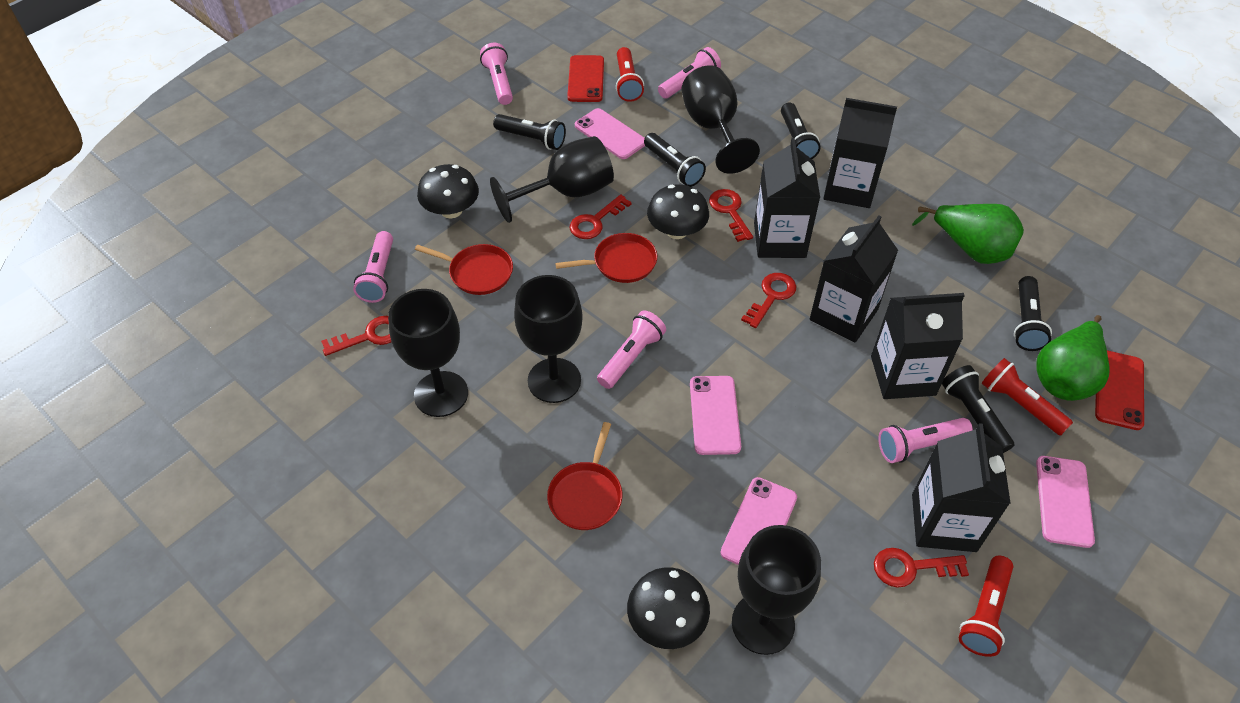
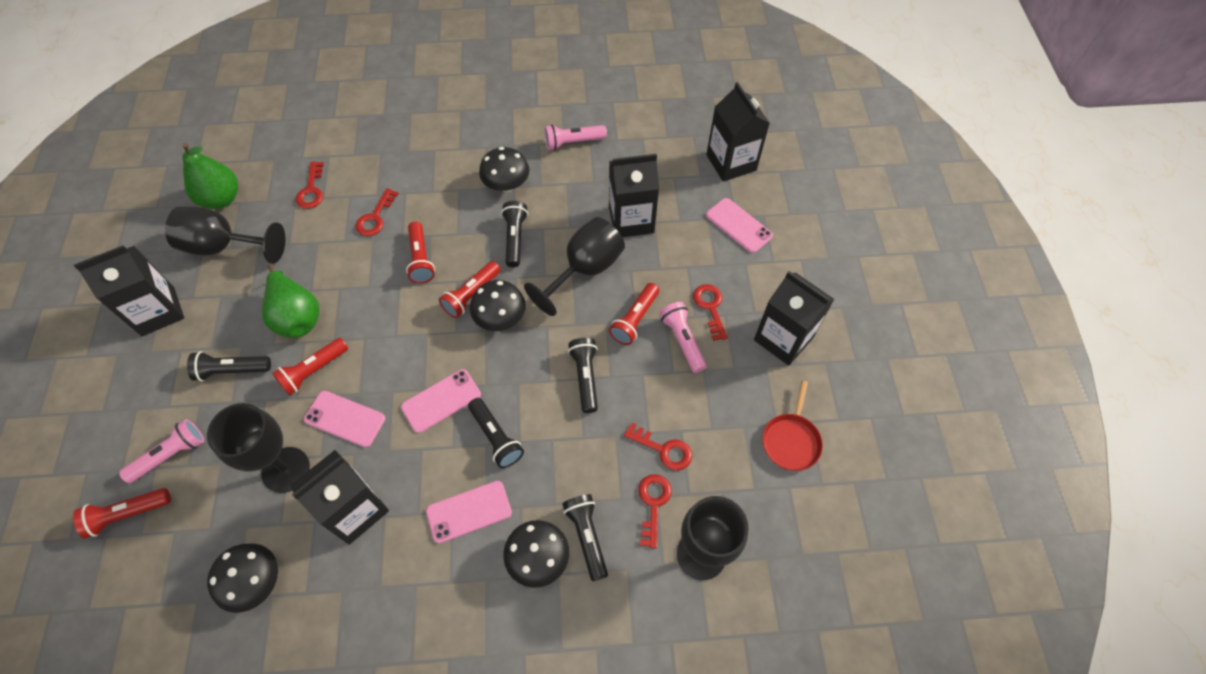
black goblet: 5 -> 4
black mushroom: 3 -> 4
pink flashlight: 5 -> 3
red flashlight: 3 -> 5
red pan: 3 -> 1
red phone: 2 -> 0

